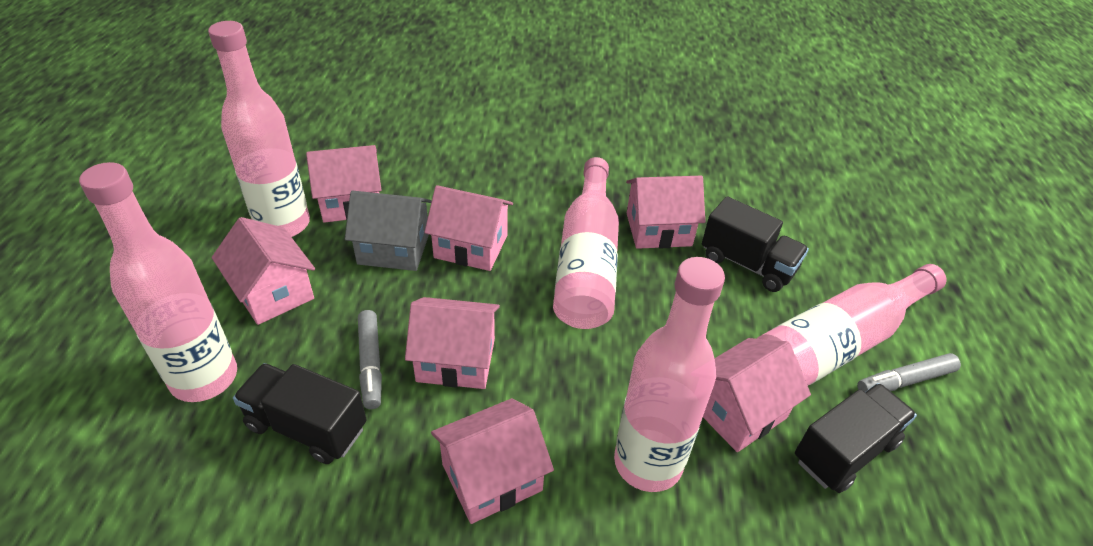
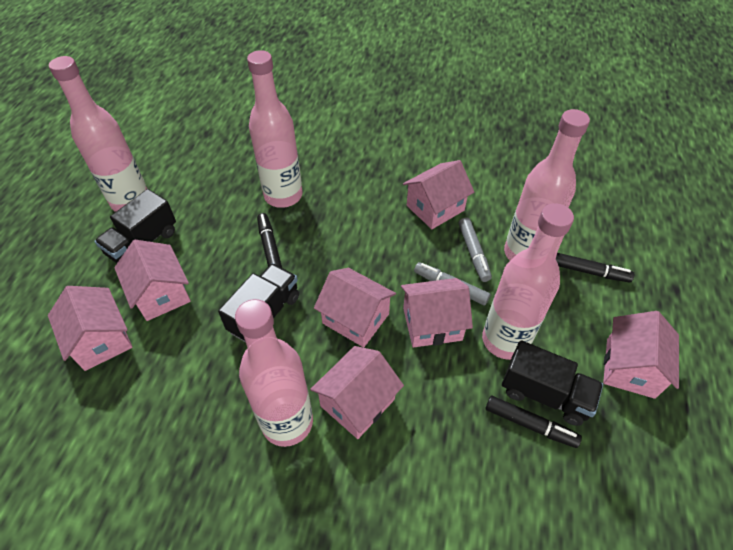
black marker: 0 -> 3
grey house: 1 -> 0

